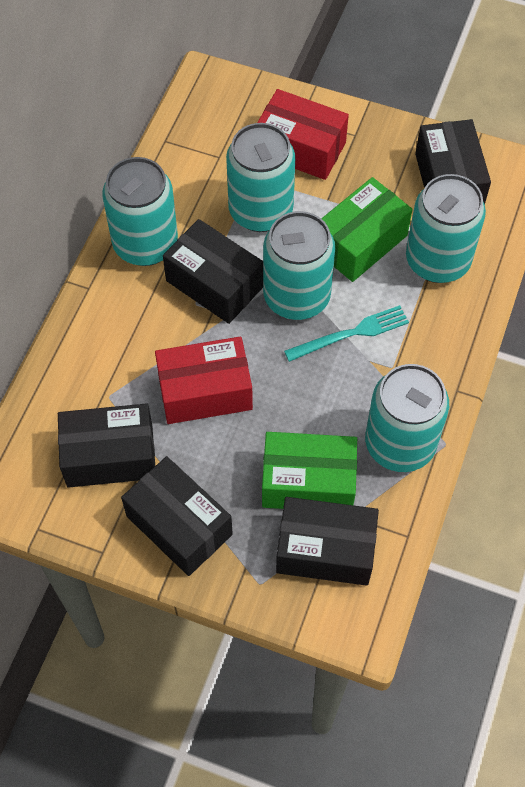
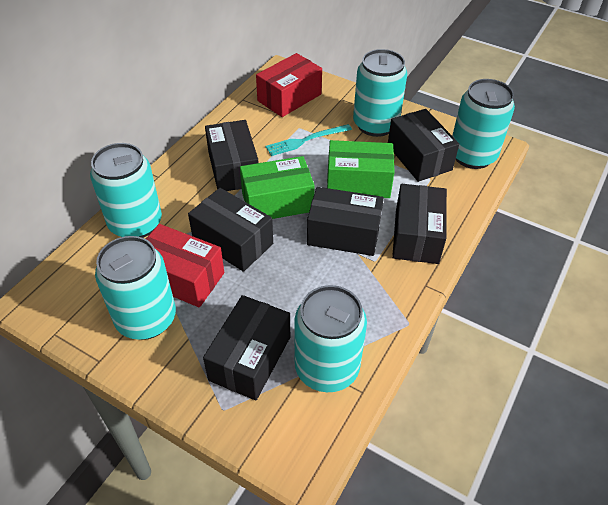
black box: 5 -> 6

